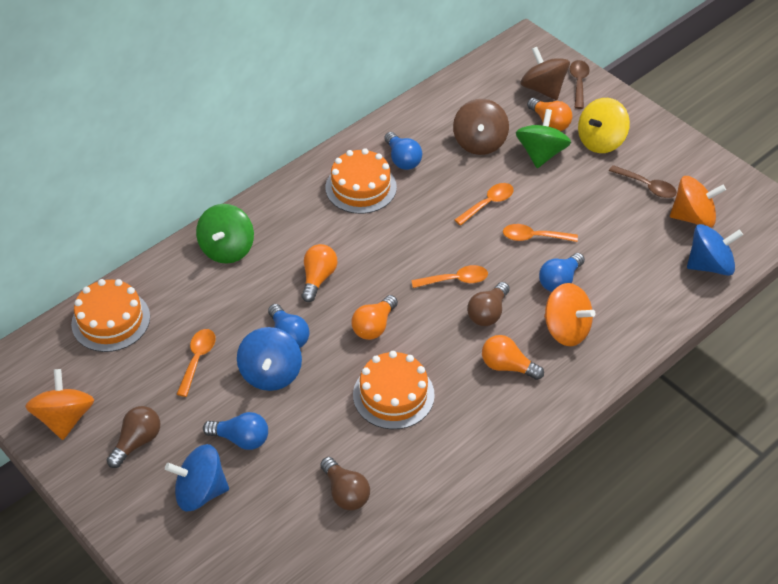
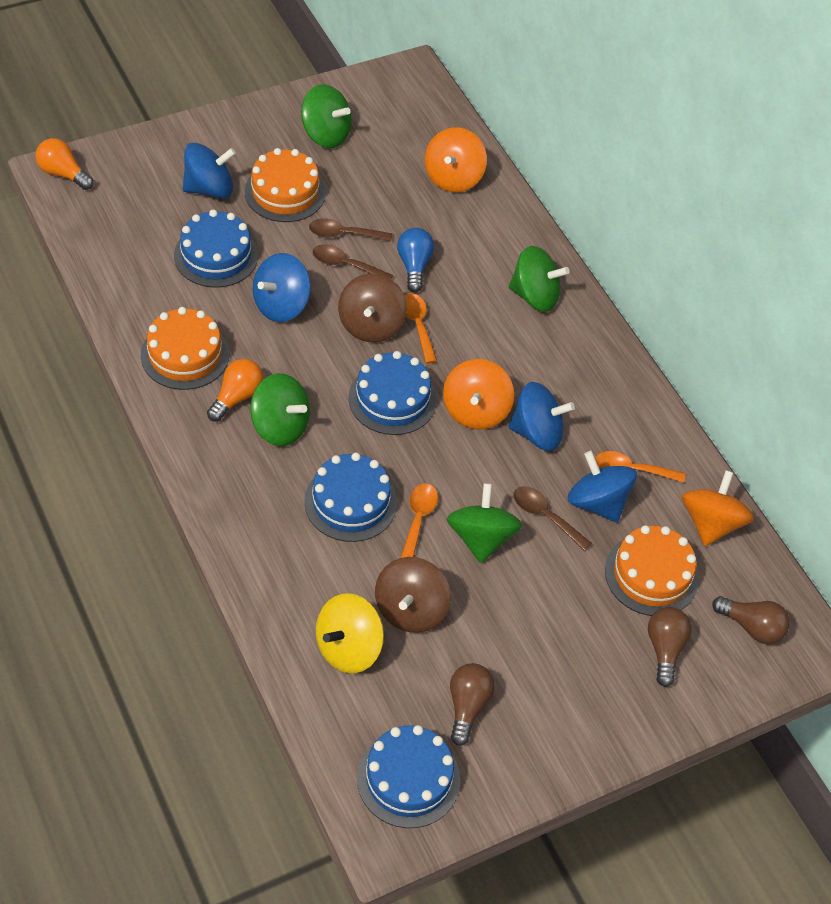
blue cake: 0 -> 4
blue light bulb: 4 -> 1
blue spinning top: 3 -> 4
brown spoon: 2 -> 3
green spinning top: 2 -> 4
orange light bulb: 4 -> 2
orange spoon: 4 -> 3

